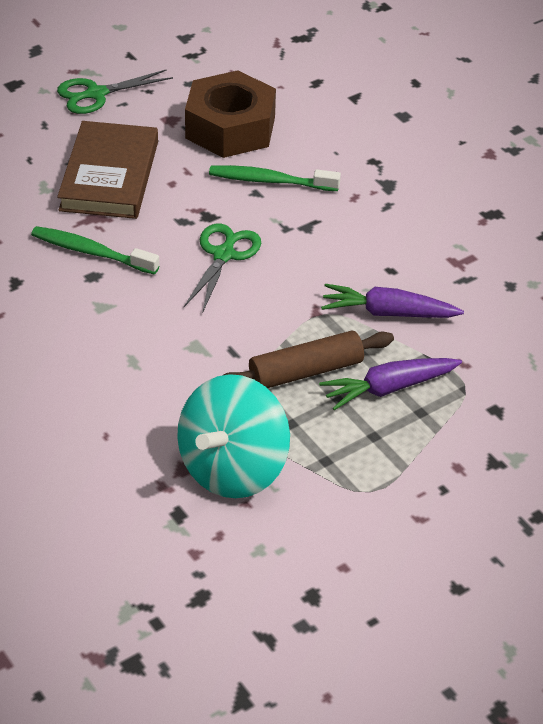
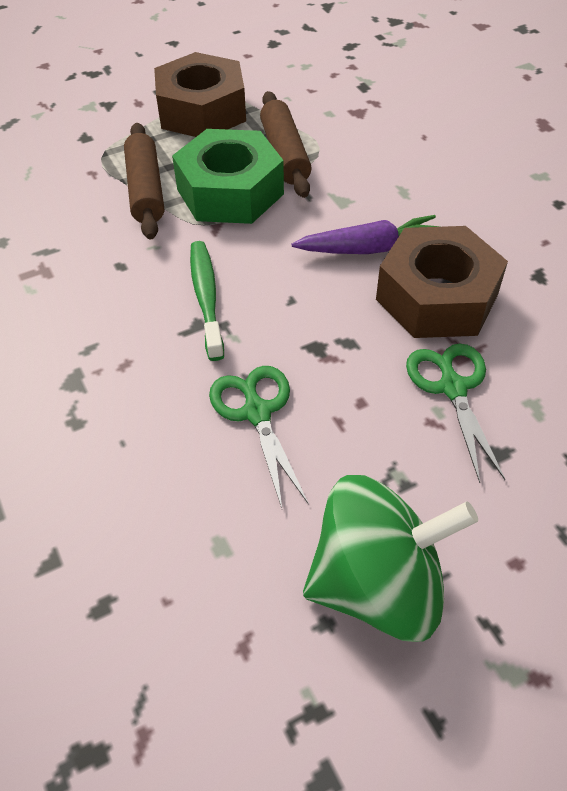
brown book: 1 -> 0
brown nut: 1 -> 2
brown rolling pin: 1 -> 2
green nut: 0 -> 1
green spinning top: 0 -> 1
green toothbrush: 2 -> 1
purple carrot: 2 -> 1
turquoise spinning top: 1 -> 0

